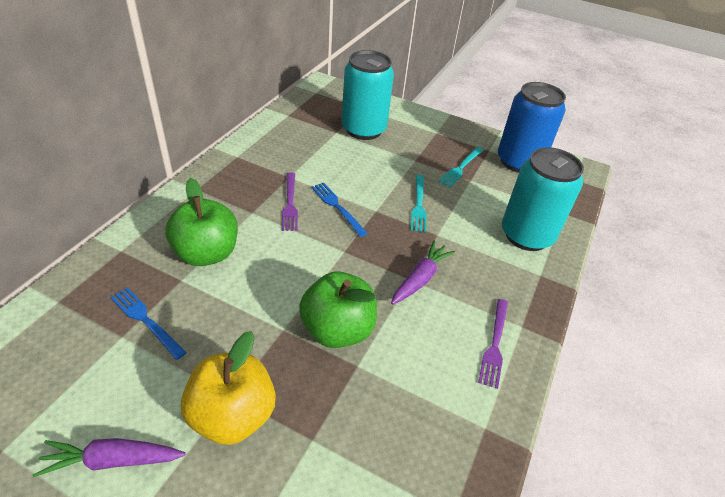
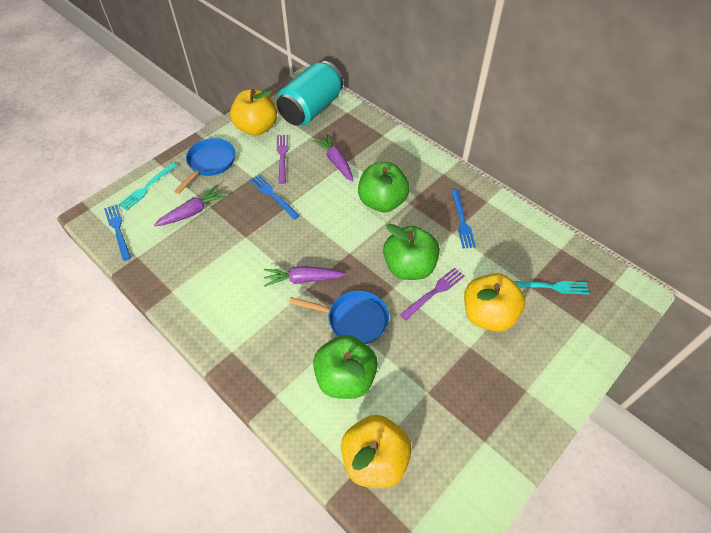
blue can: 1 -> 0
blue fork: 2 -> 3
blue pan: 0 -> 2
green apple: 2 -> 3
purple carrot: 2 -> 3
turquoise can: 2 -> 1
yellow apple: 1 -> 3

